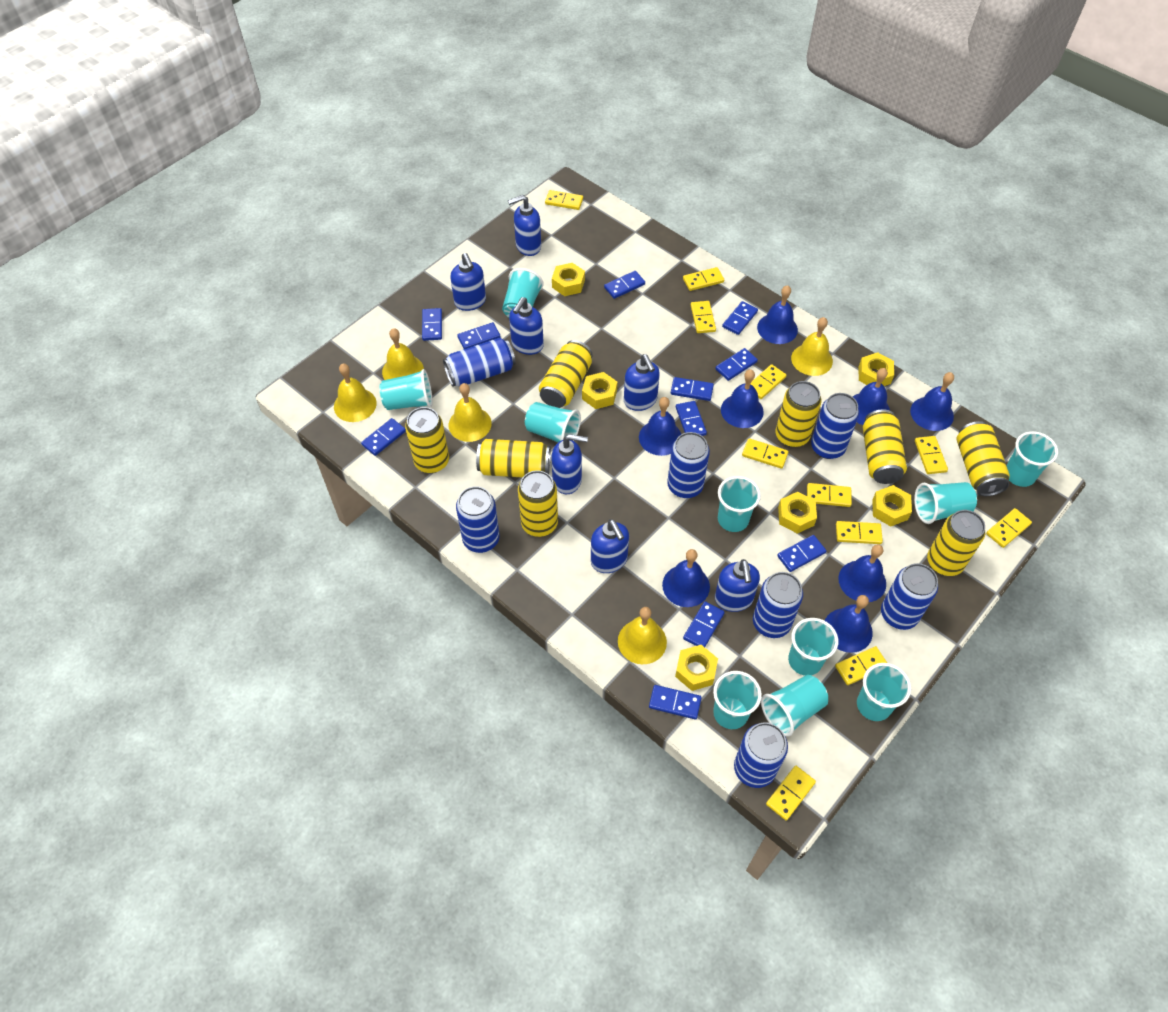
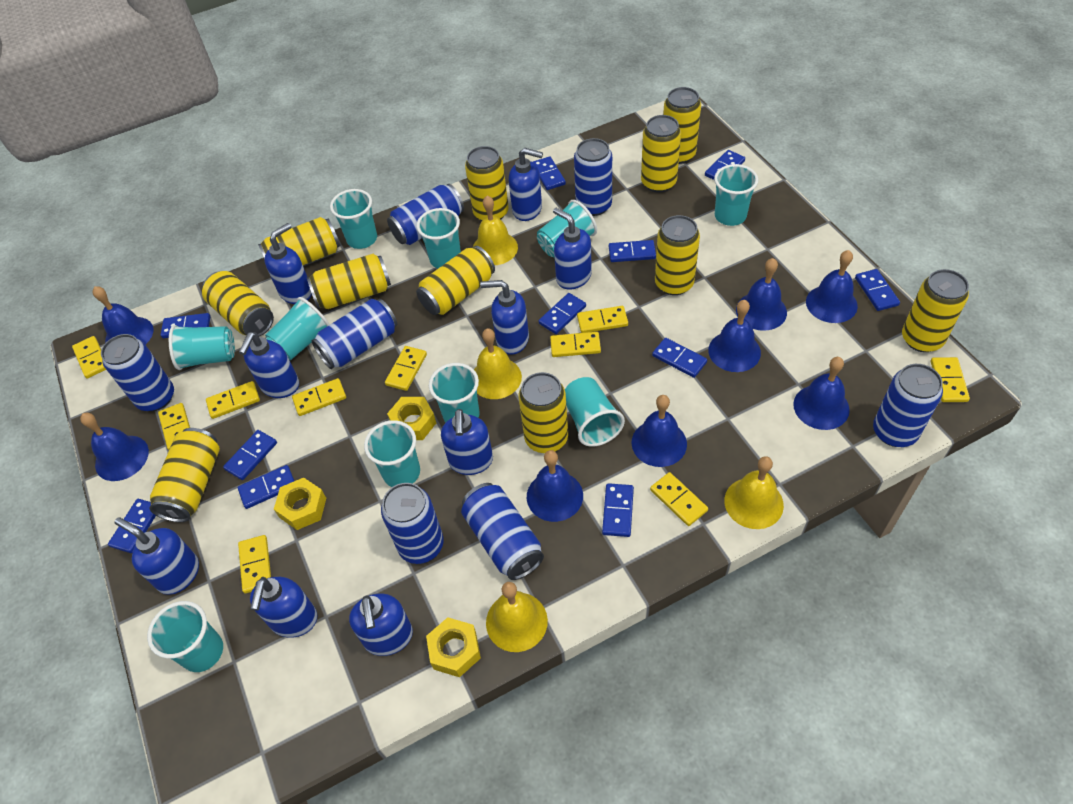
blue soap dispenser: 7 -> 9
yellow bell: 5 -> 4
yellow can: 8 -> 11
yellow domino: 11 -> 10
yellow nut: 6 -> 3

